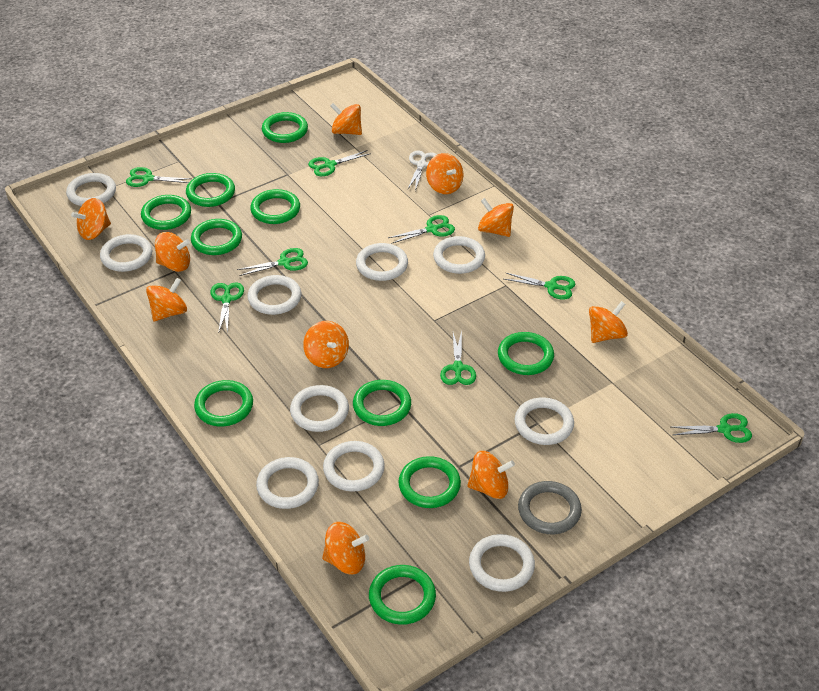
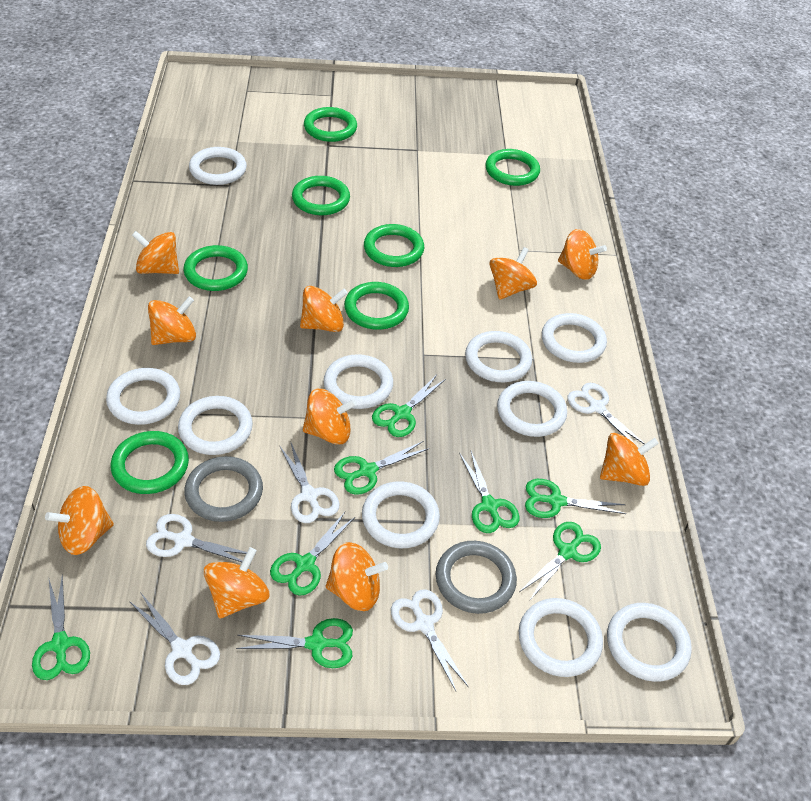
green ring: 10 -> 7
grey ring: 1 -> 2
white scissors: 1 -> 5

